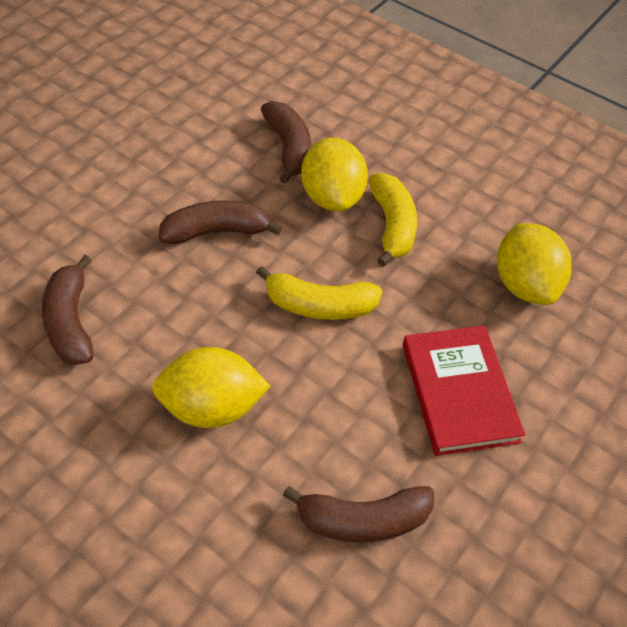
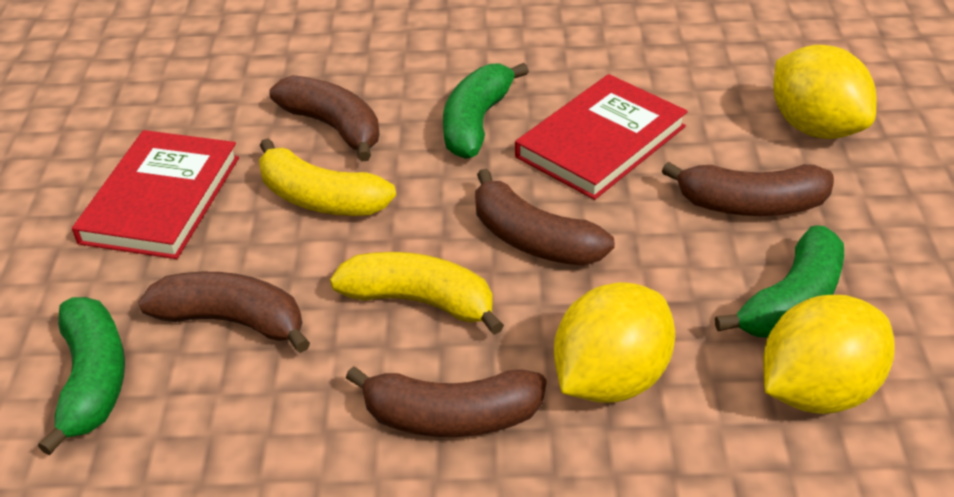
brown banana: 4 -> 5
green banana: 0 -> 3
red book: 1 -> 2

